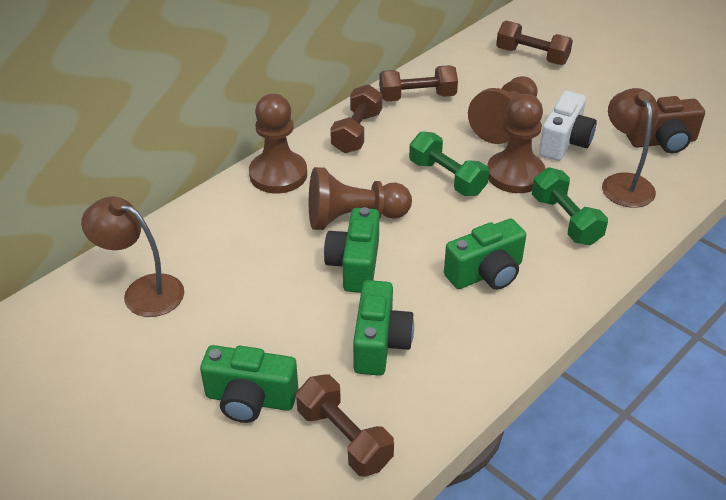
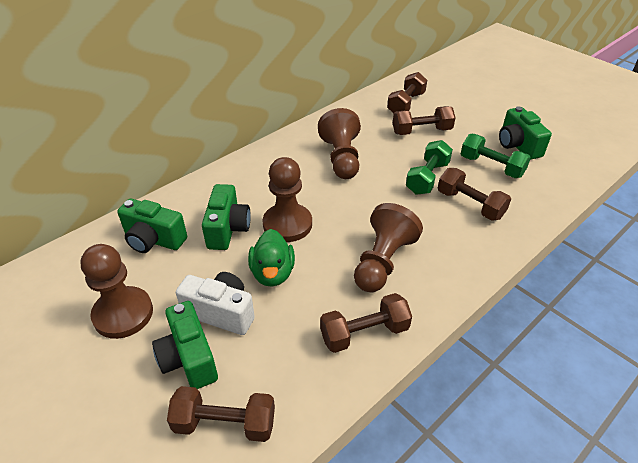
brown camera: 1 -> 0
brown dumbbell: 4 -> 5
brown lamp: 2 -> 0
green duck: 0 -> 1

